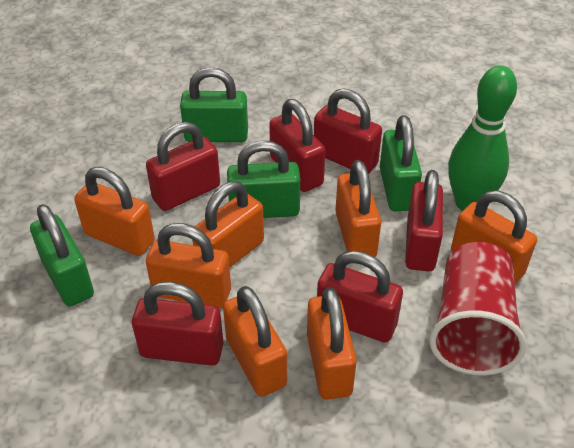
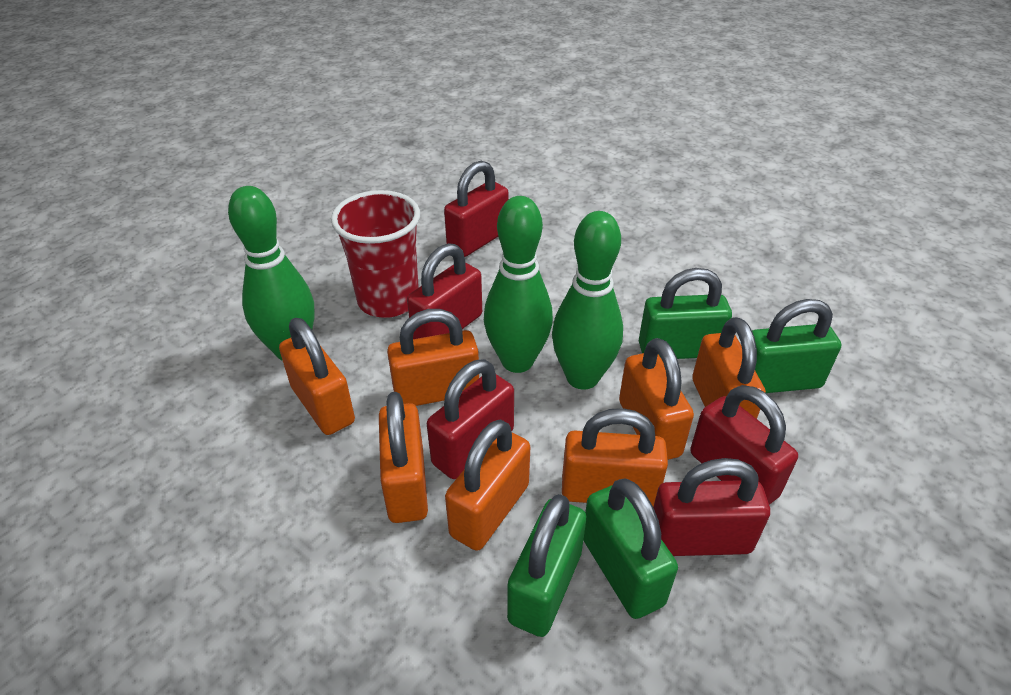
green bowling pin: 1 -> 3
red padlock: 6 -> 5

